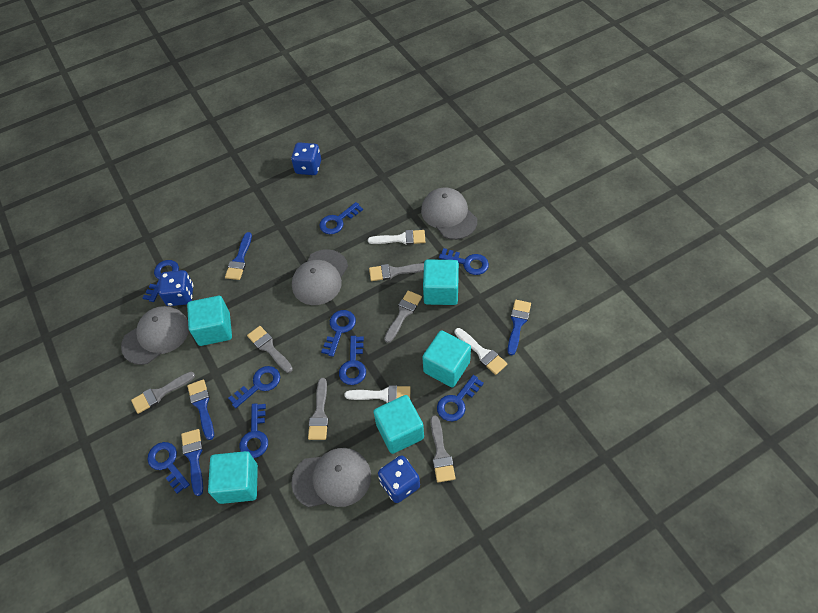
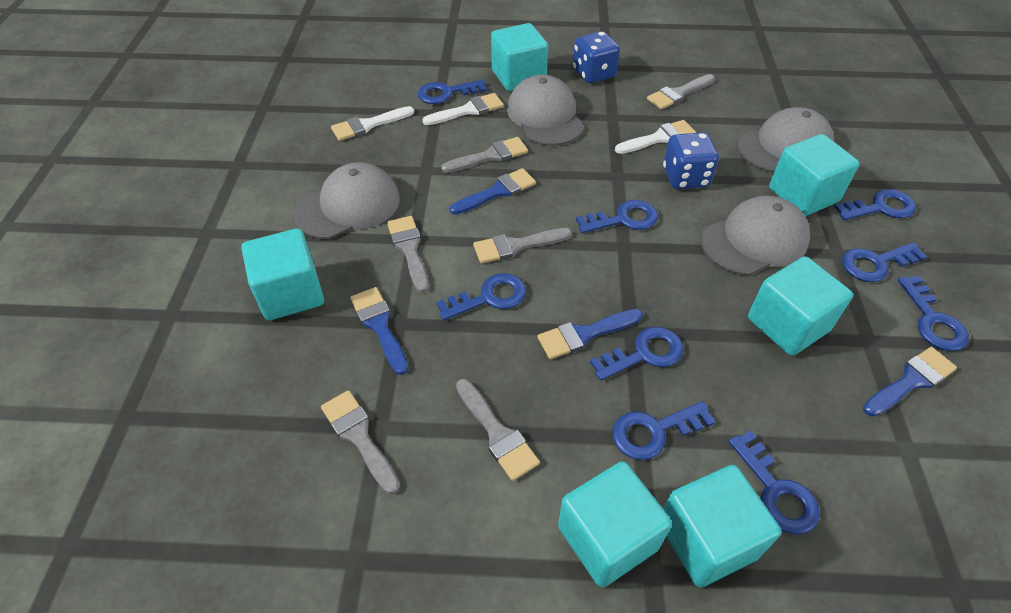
blue dice: 3 -> 2
turquoise cube: 5 -> 6

